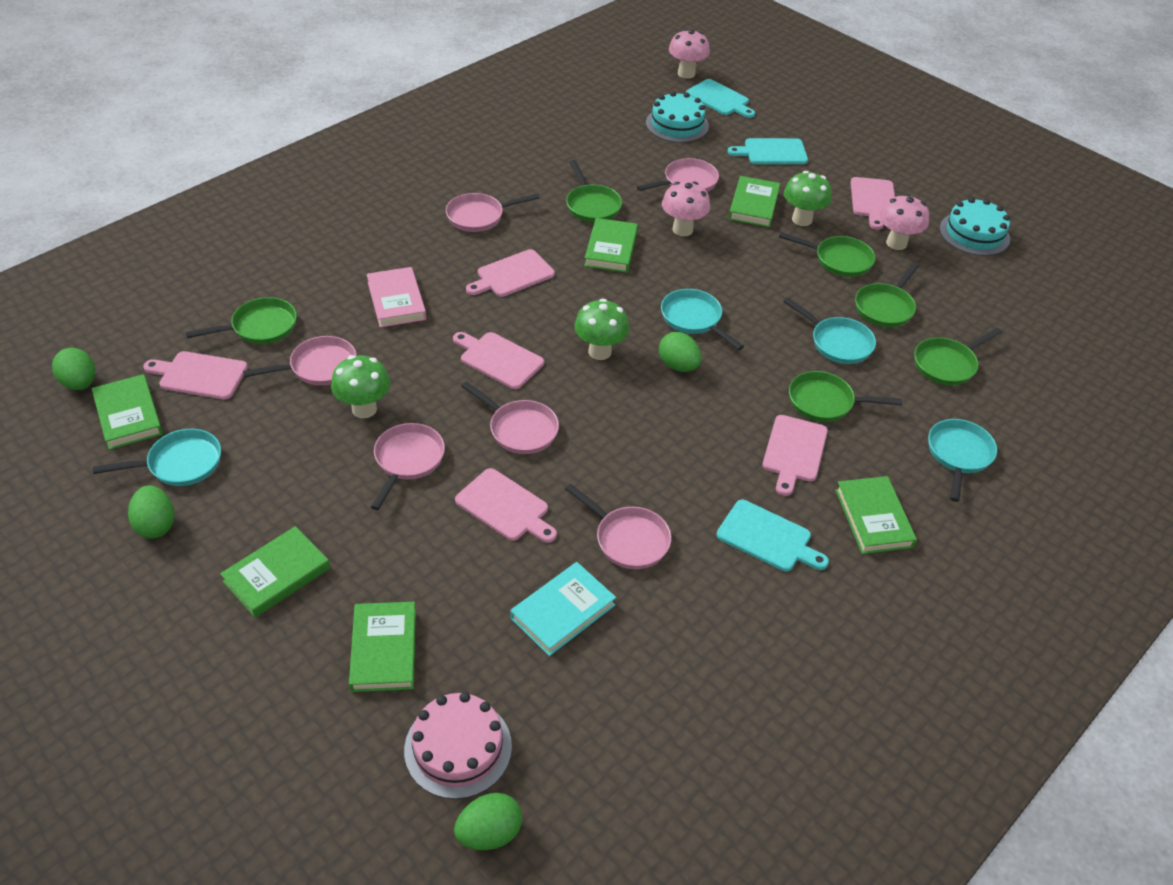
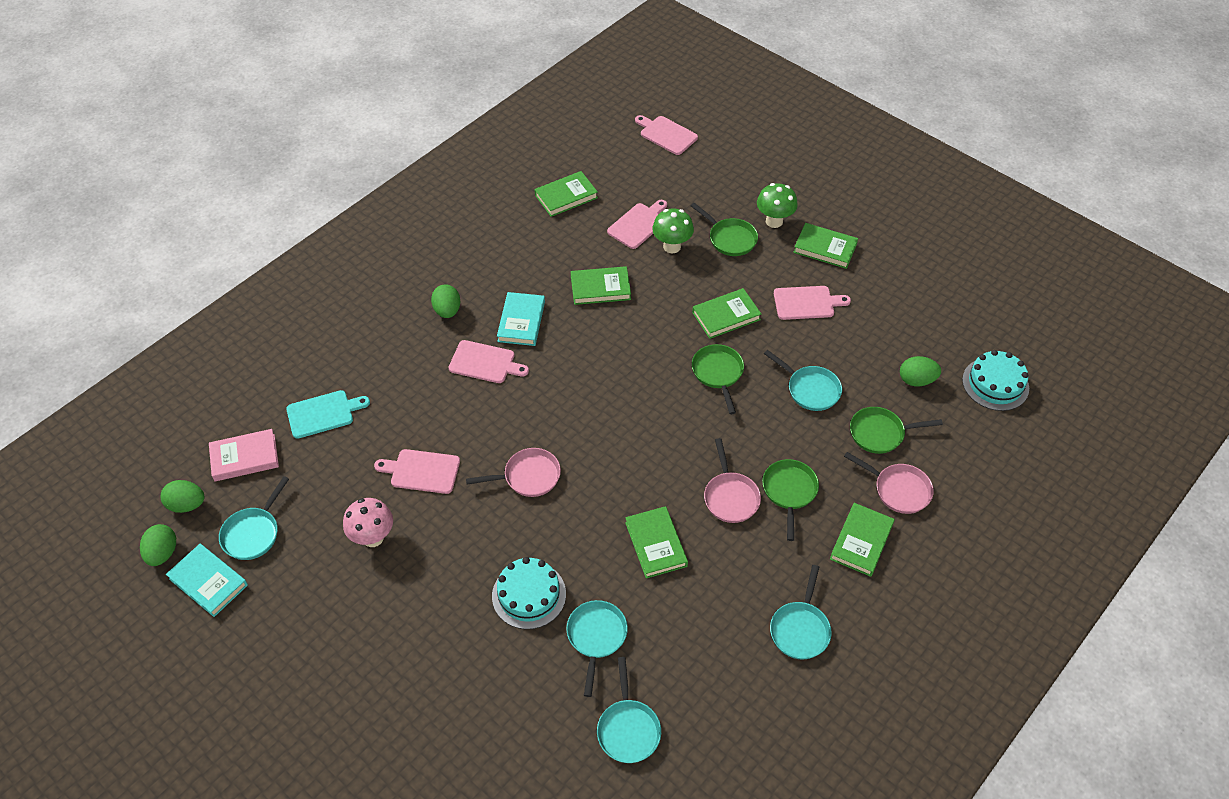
green mushroom: 3 -> 2
green pan: 6 -> 4
pink cake: 1 -> 0
pink cutting board: 6 -> 5
pink mushroom: 3 -> 1
pink pan: 6 -> 3
turquoise book: 1 -> 2
turquoise cutting board: 3 -> 1
turquoise pan: 4 -> 5

